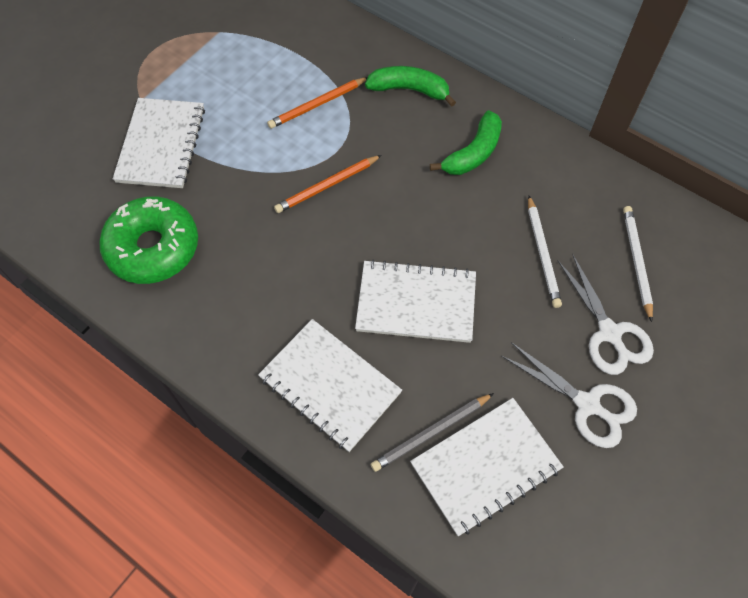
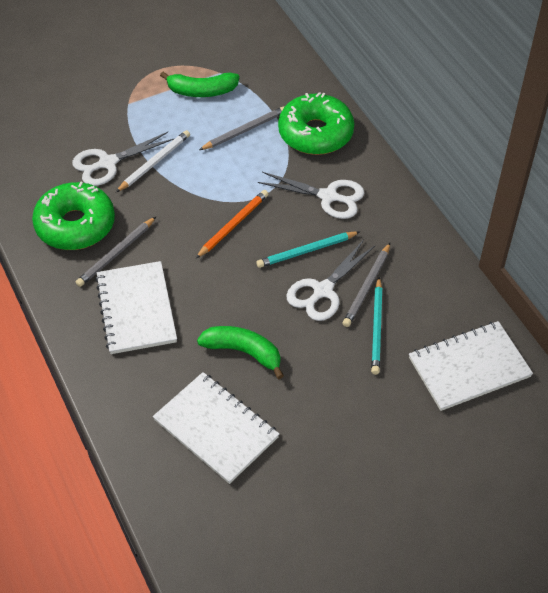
green donut: 1 -> 2
grey pencil: 1 -> 3
orange pencil: 2 -> 1
turquoise pencil: 0 -> 2
white notebook: 4 -> 3
white pencil: 2 -> 1
white scissors: 2 -> 3

